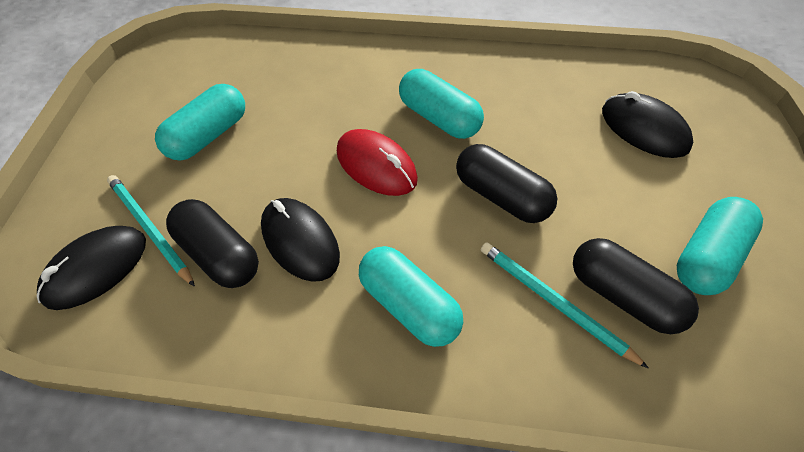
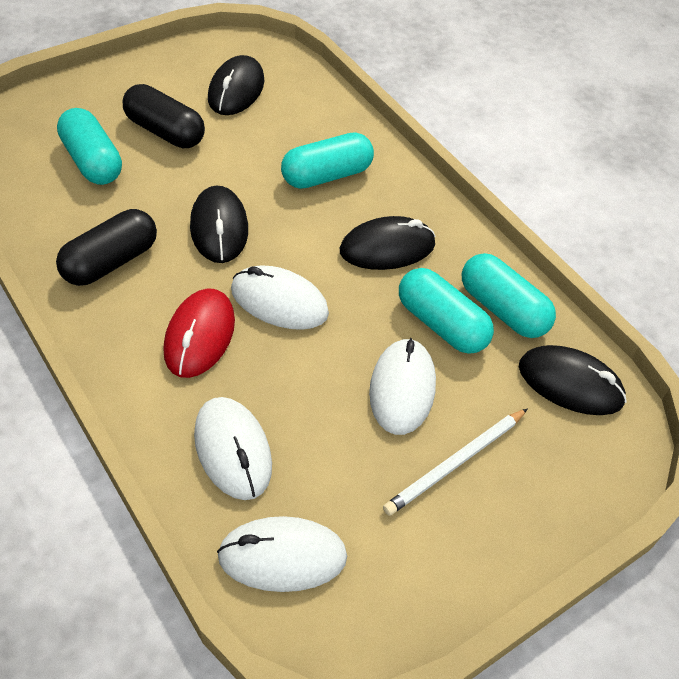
black capsule: 3 -> 2
black mouse: 3 -> 4
turquoise pencil: 2 -> 0
white mouse: 0 -> 4
white pencil: 0 -> 1

